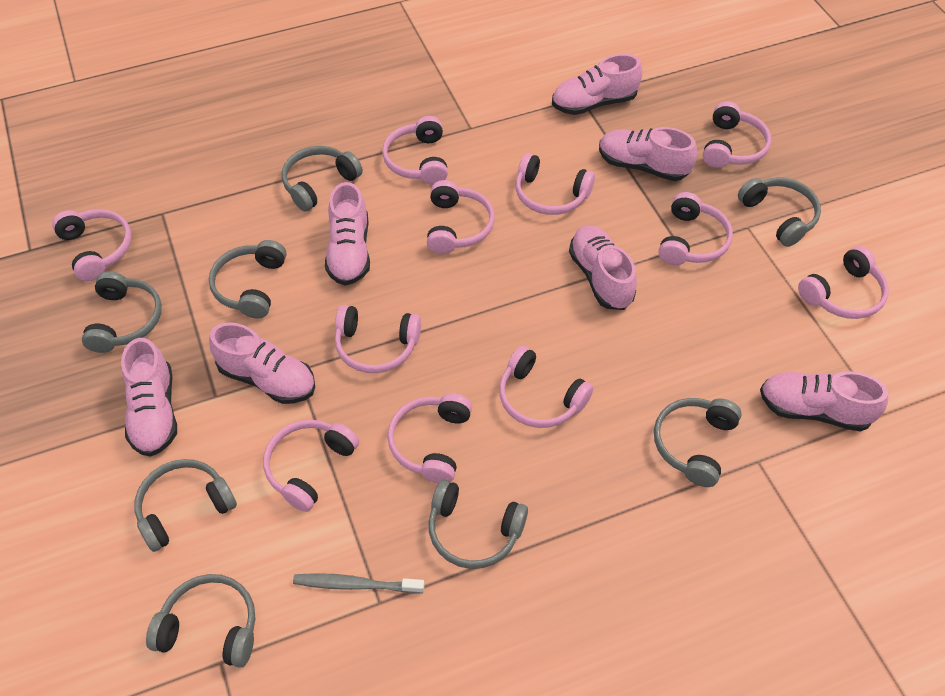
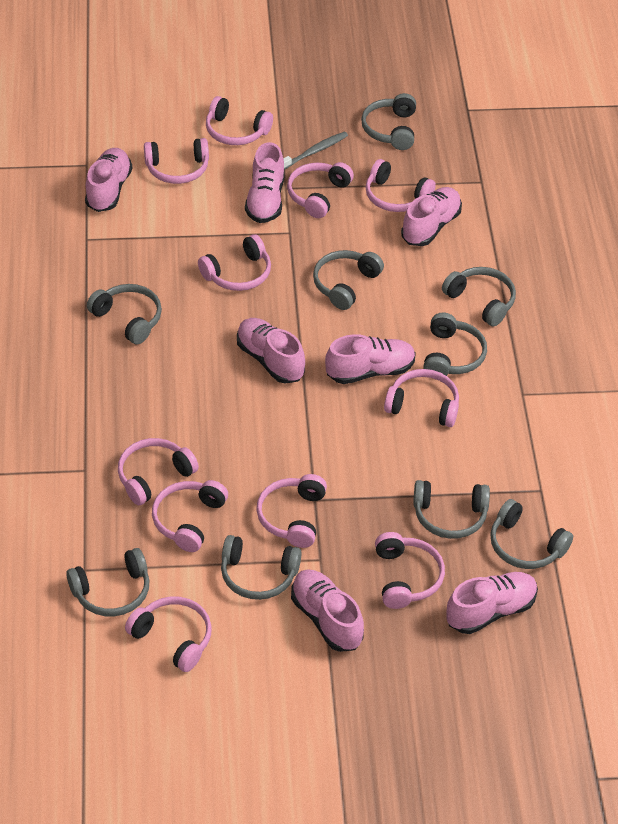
grey headphones: 8 -> 9

